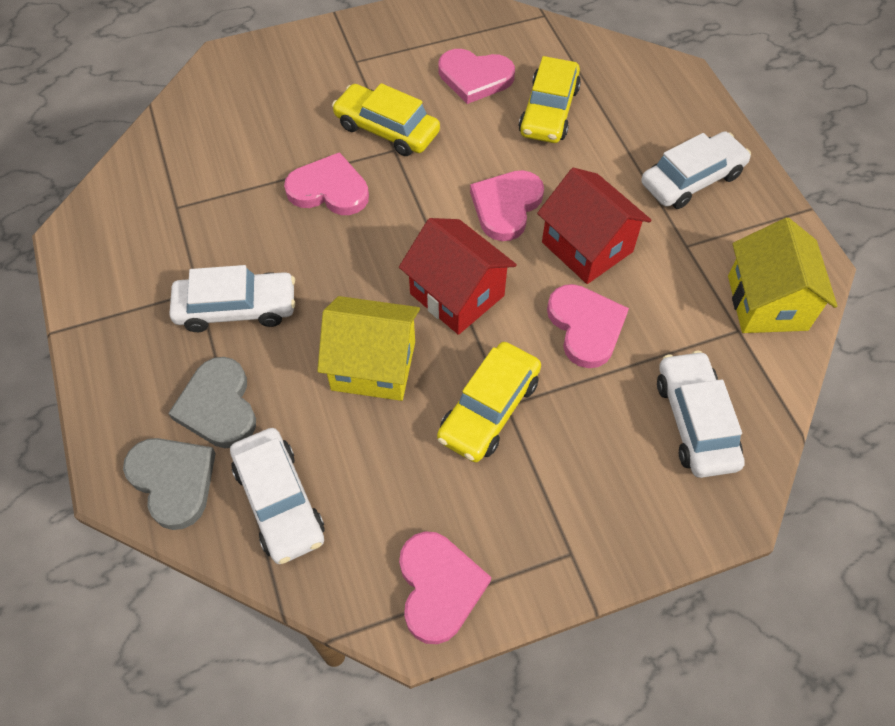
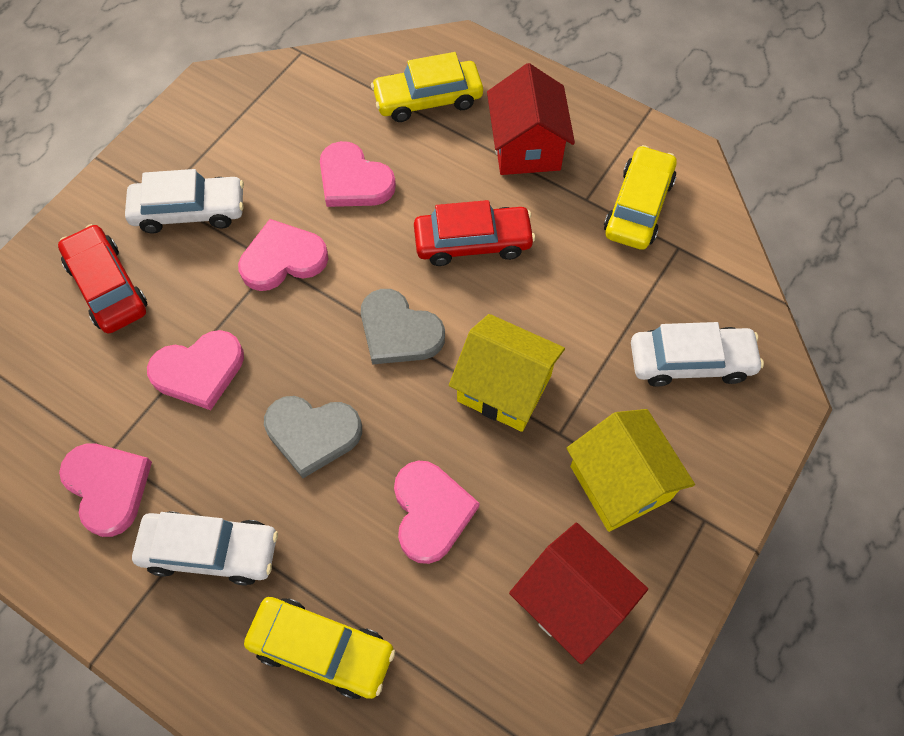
red car: 0 -> 2
white car: 4 -> 3

